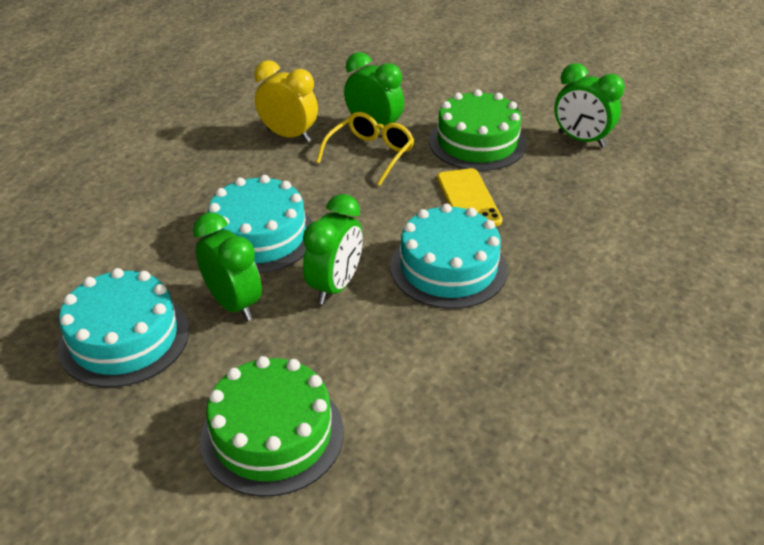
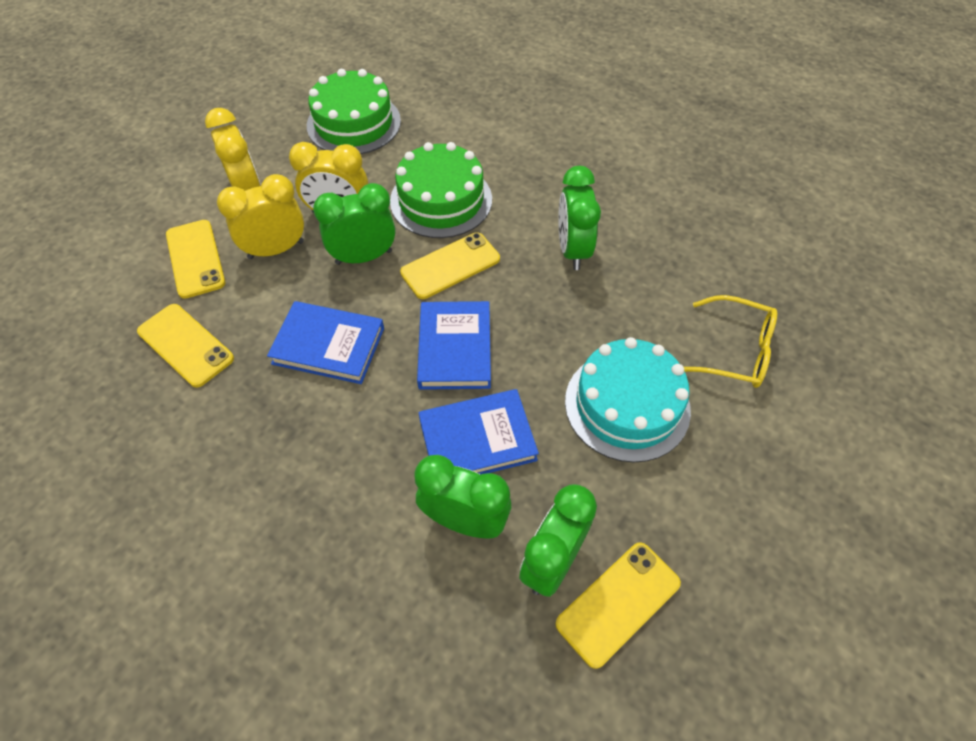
blue book: 0 -> 3
turquoise cake: 3 -> 1
yellow clock: 1 -> 3
yellow phone: 1 -> 4

